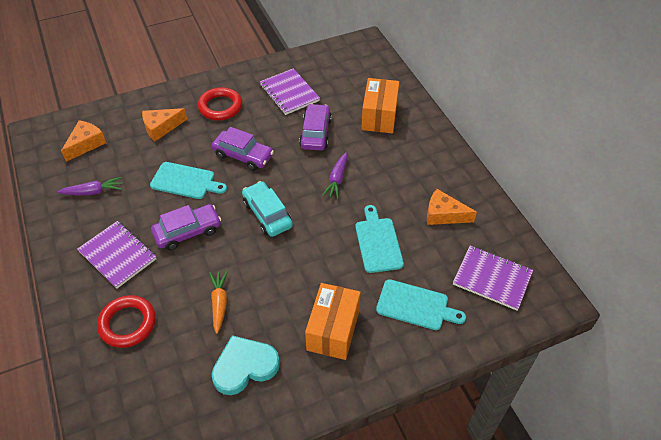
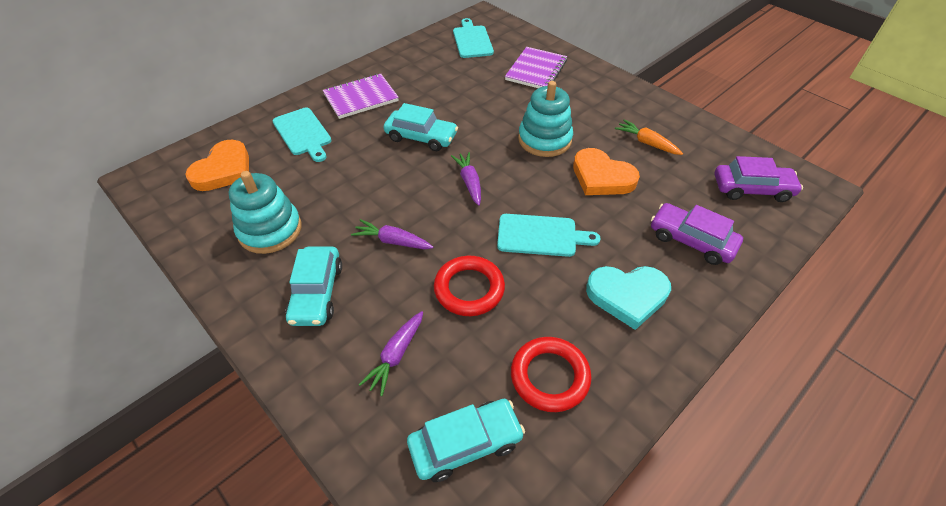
orange box: 2 -> 0
orange cheese: 3 -> 0
orange heart: 0 -> 2
purple car: 3 -> 2
purple carrot: 2 -> 3
purple notebook: 3 -> 2
turquoise car: 1 -> 3
turquoise stacking toy: 0 -> 2

